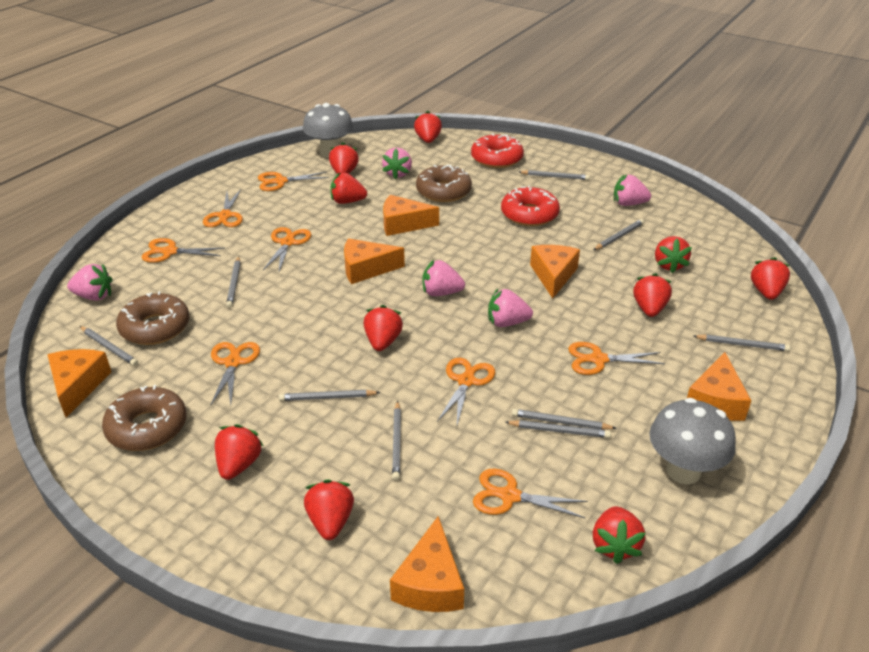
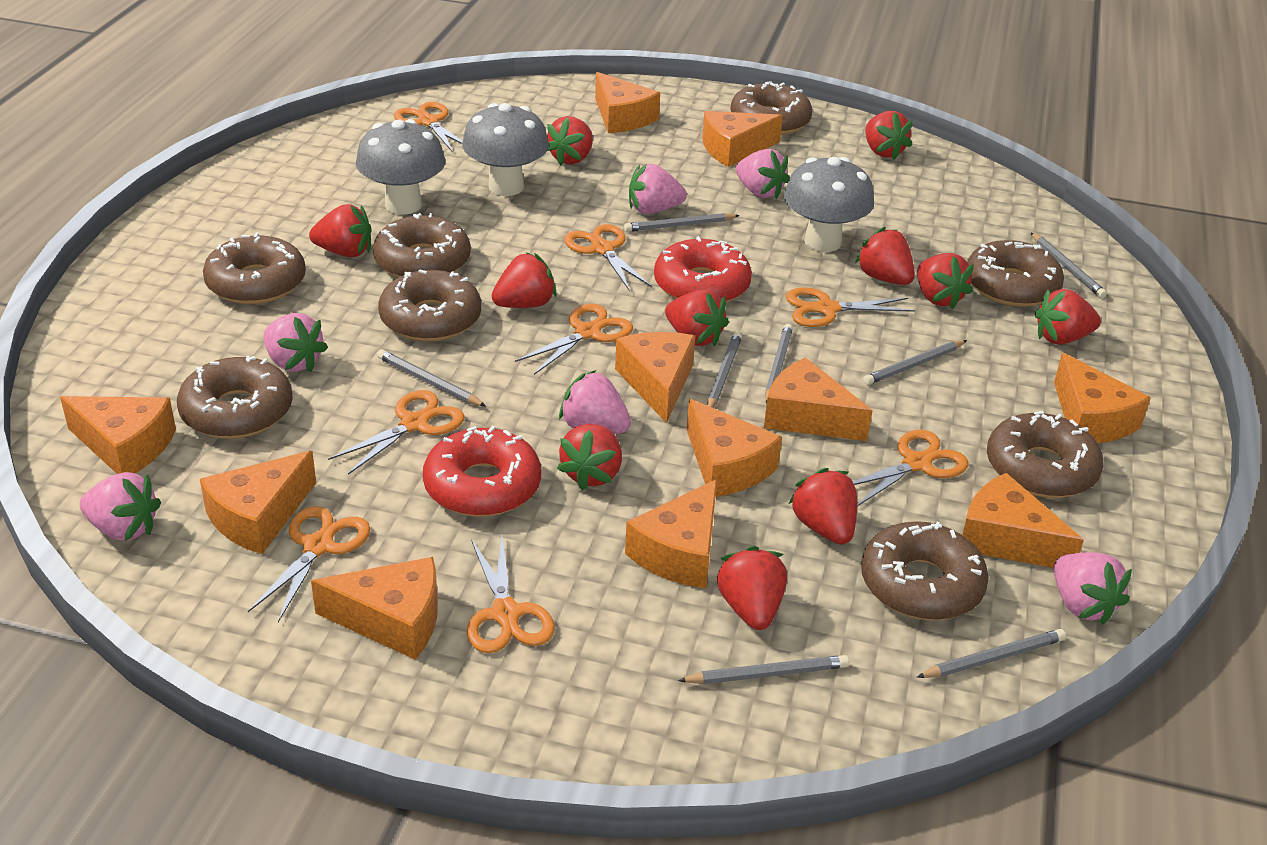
brown donut: 3 -> 8
grey mushroom: 2 -> 3
grey pencil: 9 -> 8
orange cheese: 6 -> 11
pink strawberry: 5 -> 6
red strawberry: 10 -> 11

